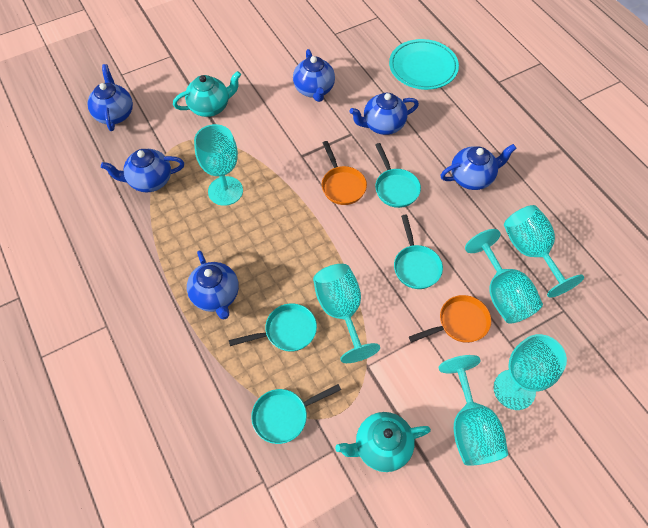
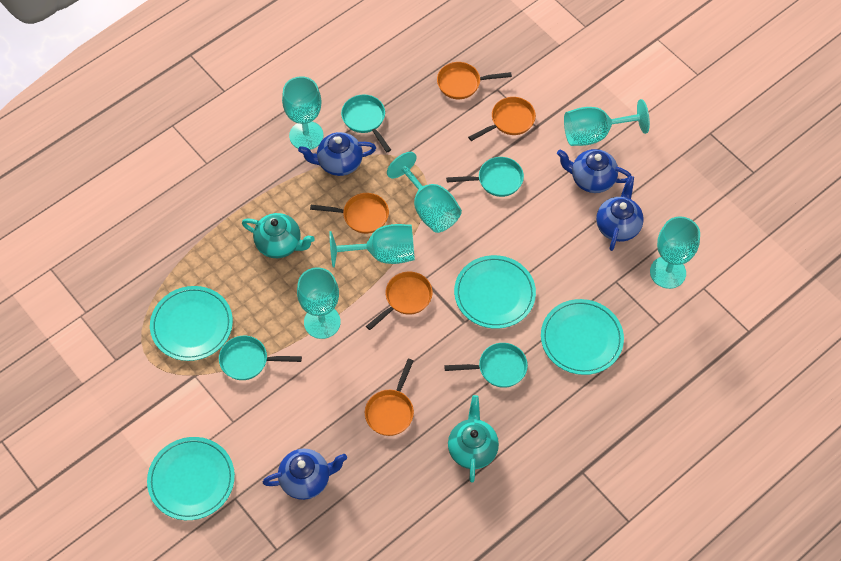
blue teapot: 6 -> 4
orange pan: 2 -> 5
turquoise plate: 1 -> 4

